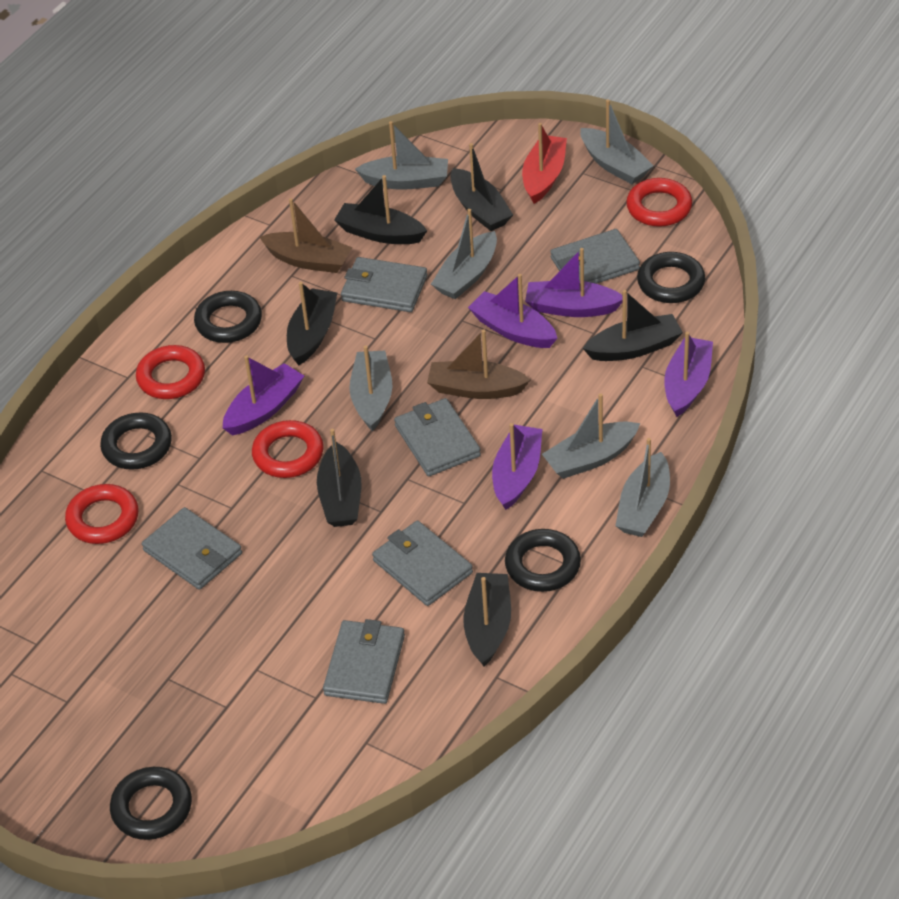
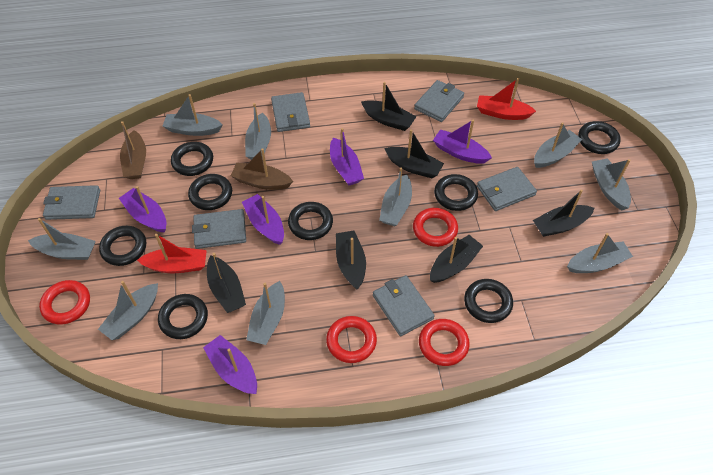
black ring: 5 -> 8
grey boat: 6 -> 9
red boat: 1 -> 2

